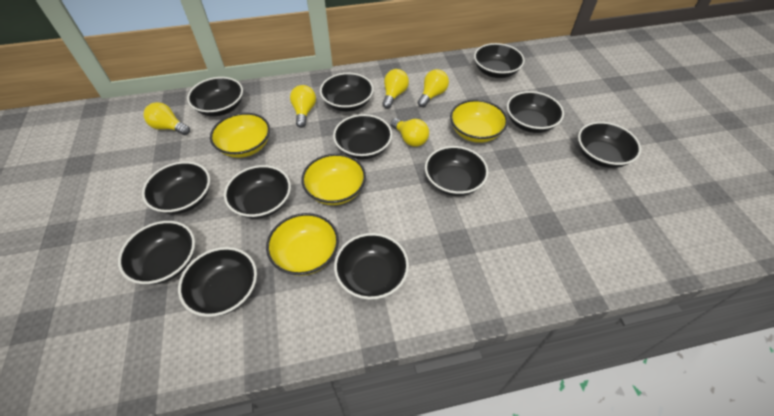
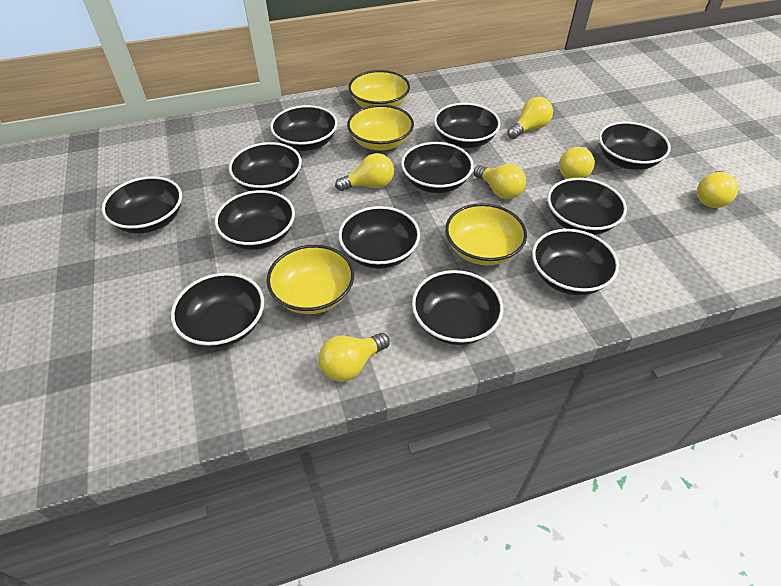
yellow light bulb: 5 -> 6

